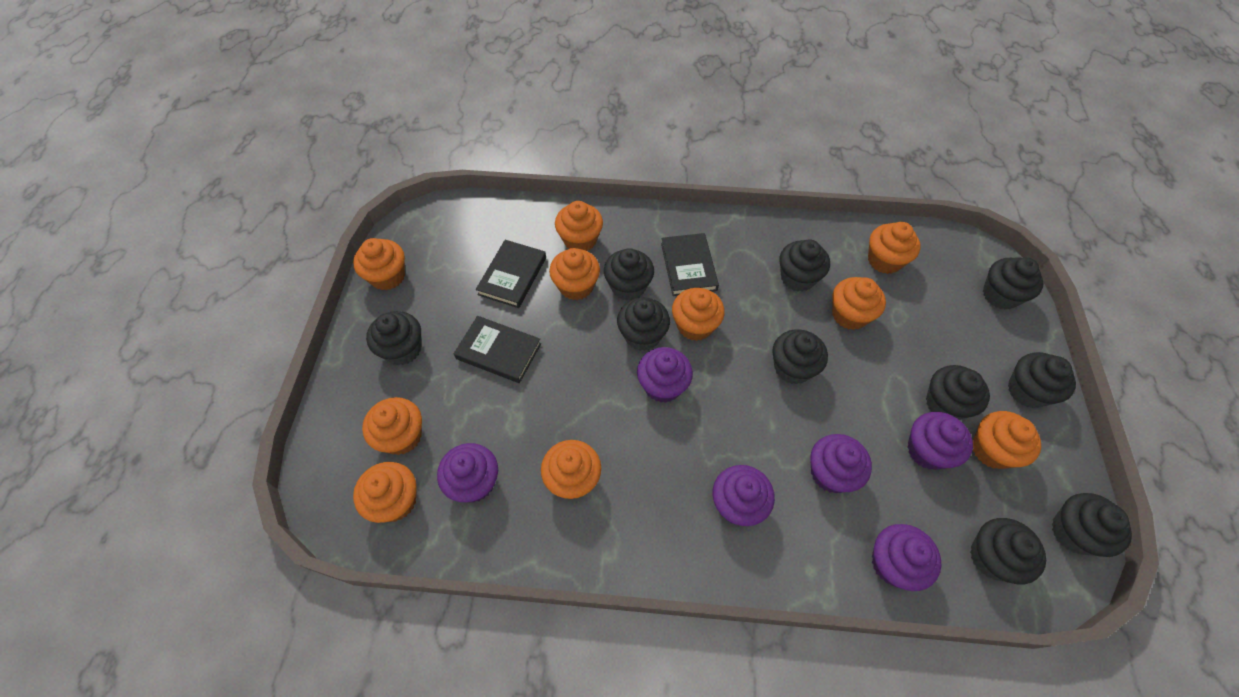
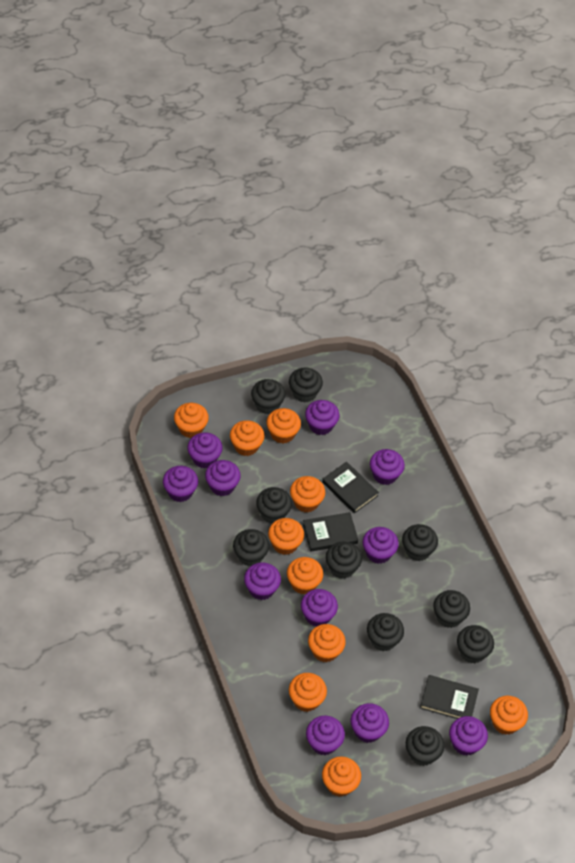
purple cupcake: 6 -> 11

